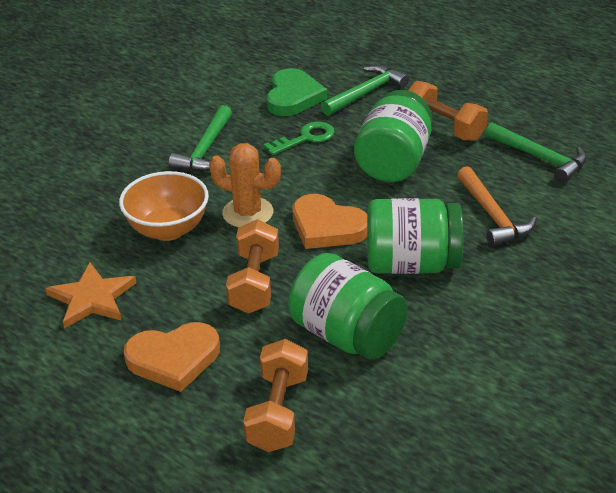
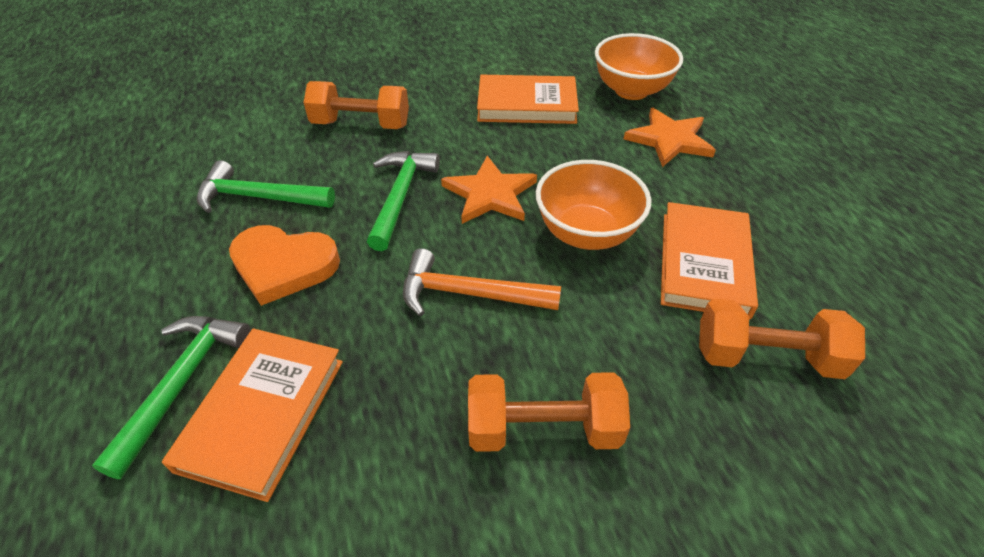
green heart: 1 -> 0
green jar: 3 -> 0
green key: 1 -> 0
orange book: 0 -> 3
orange bowl: 1 -> 2
orange cactus: 1 -> 0
orange heart: 2 -> 1
orange star: 1 -> 2

